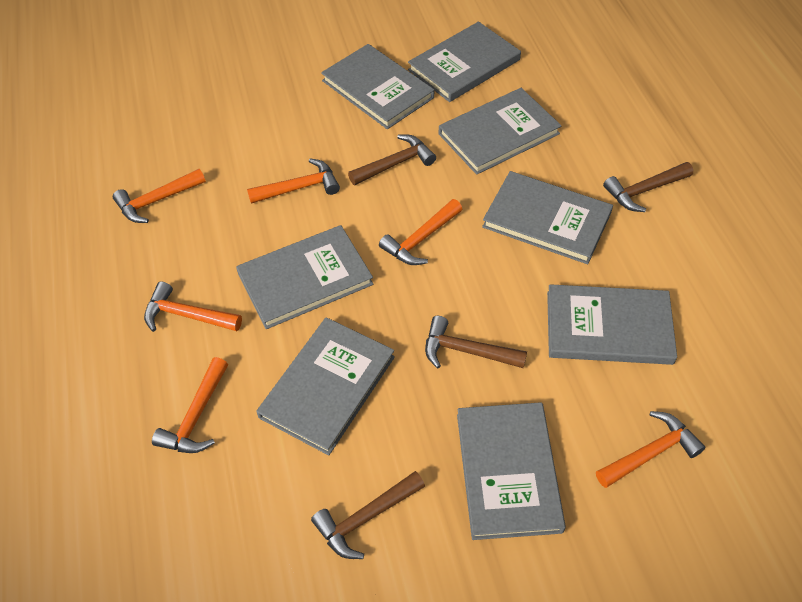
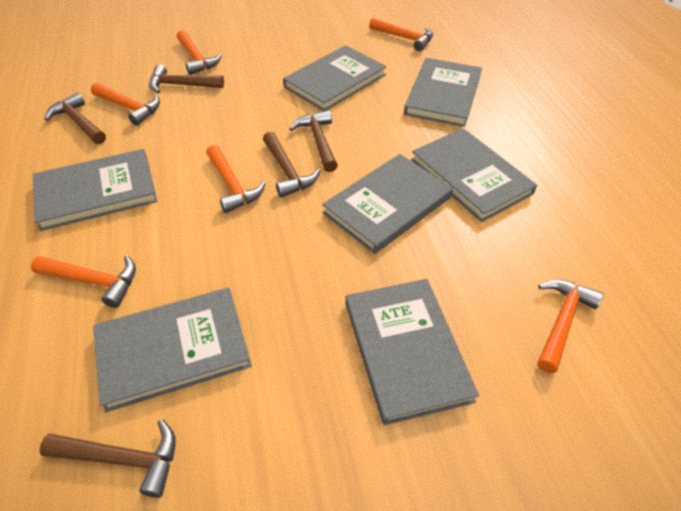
brown hammer: 4 -> 5
grey book: 8 -> 7

